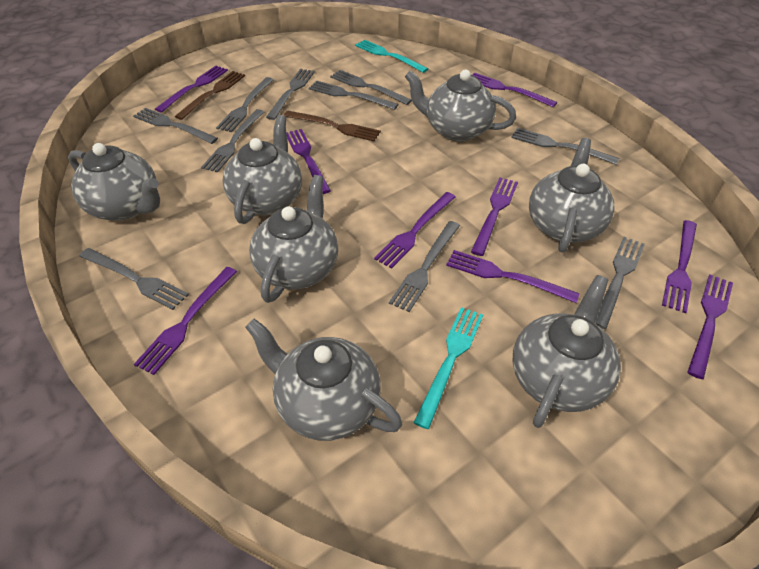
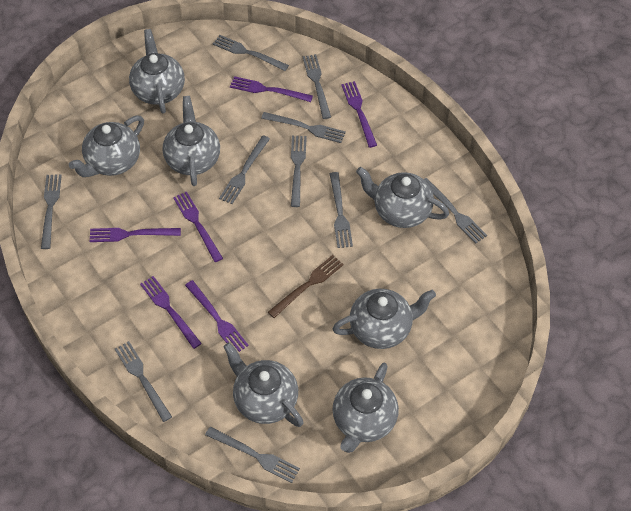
brown fork: 2 -> 1
purple fork: 9 -> 6
turquoise fork: 2 -> 0

